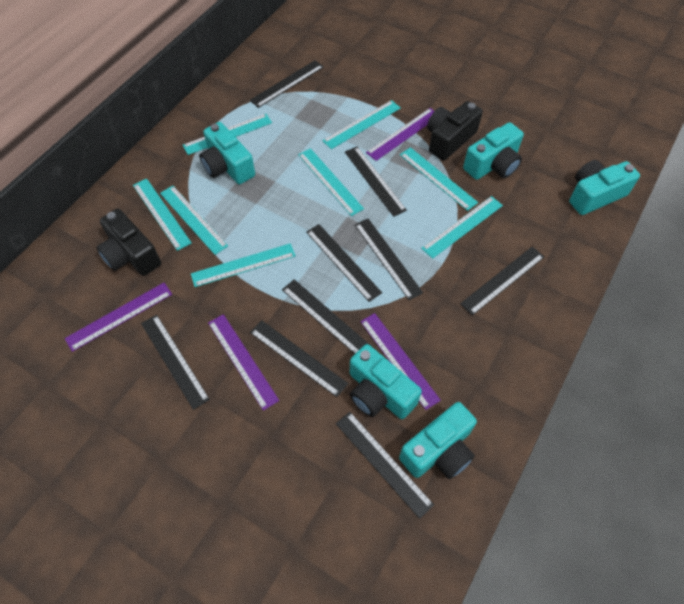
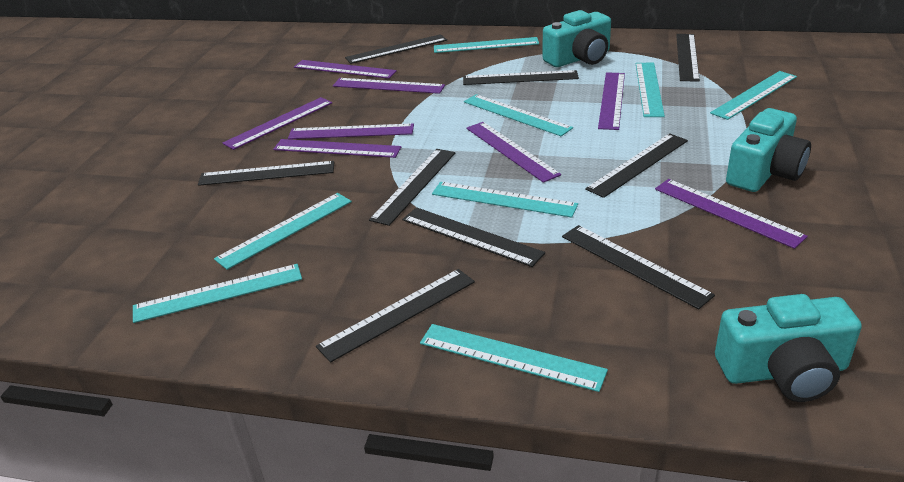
black camera: 2 -> 0
purple ruler: 4 -> 8
turquoise camera: 5 -> 3

